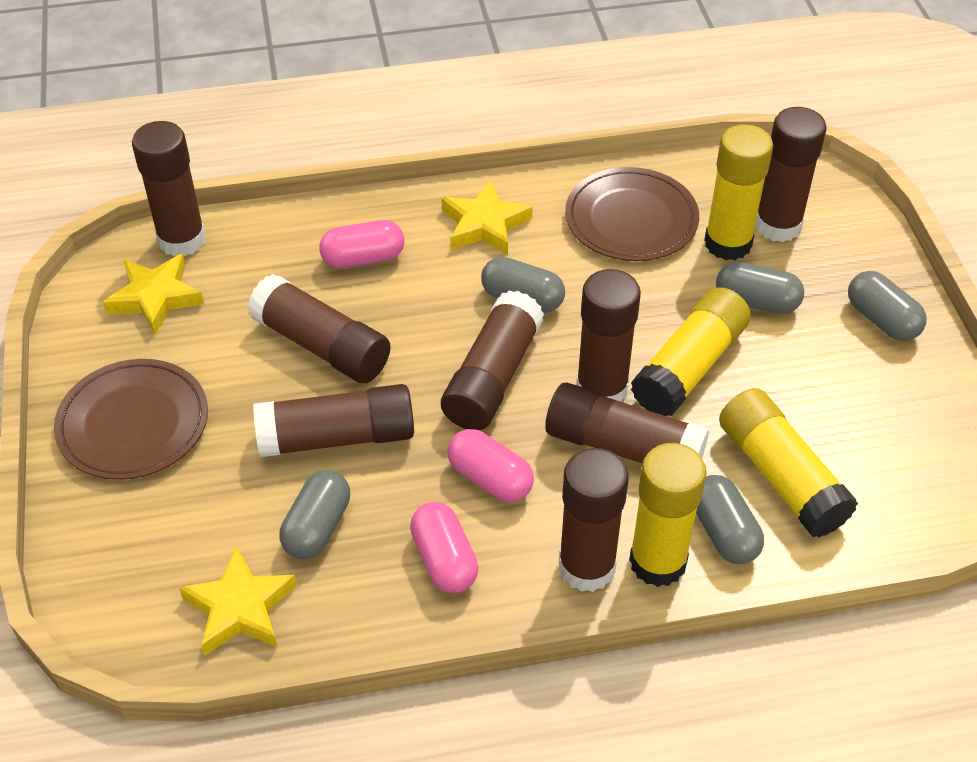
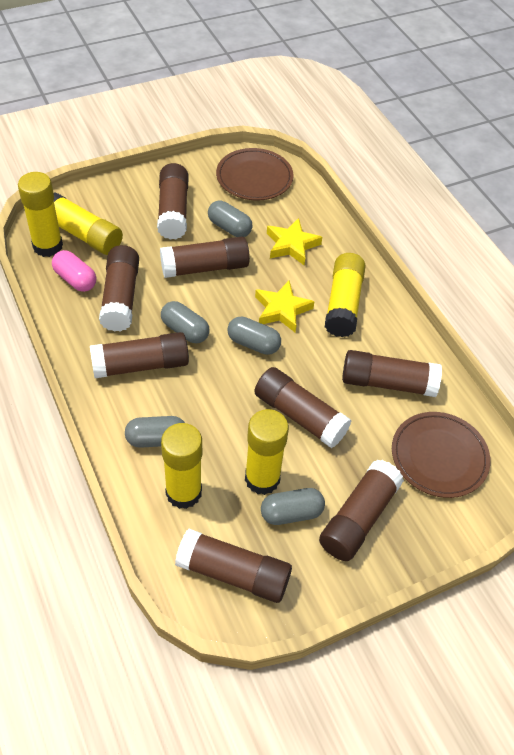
pink capsule: 3 -> 1
yellow glue stick: 4 -> 5
yellow star: 3 -> 2

